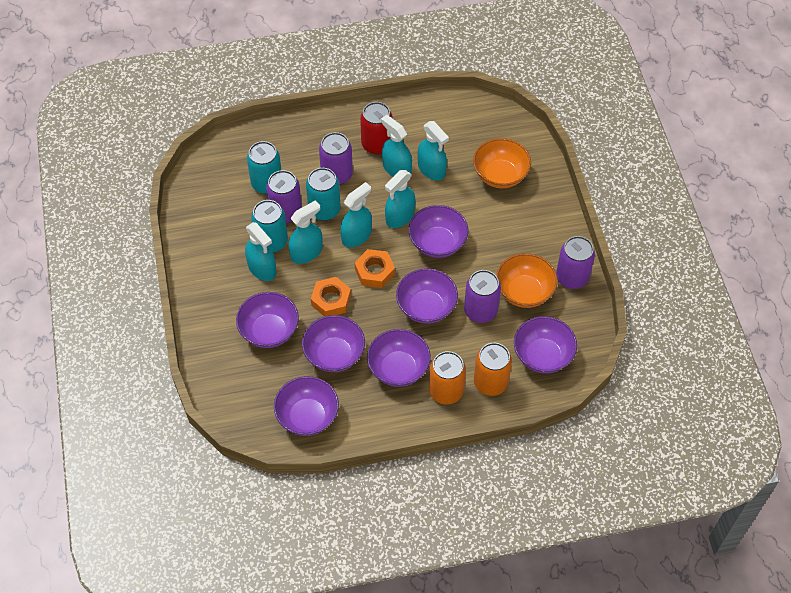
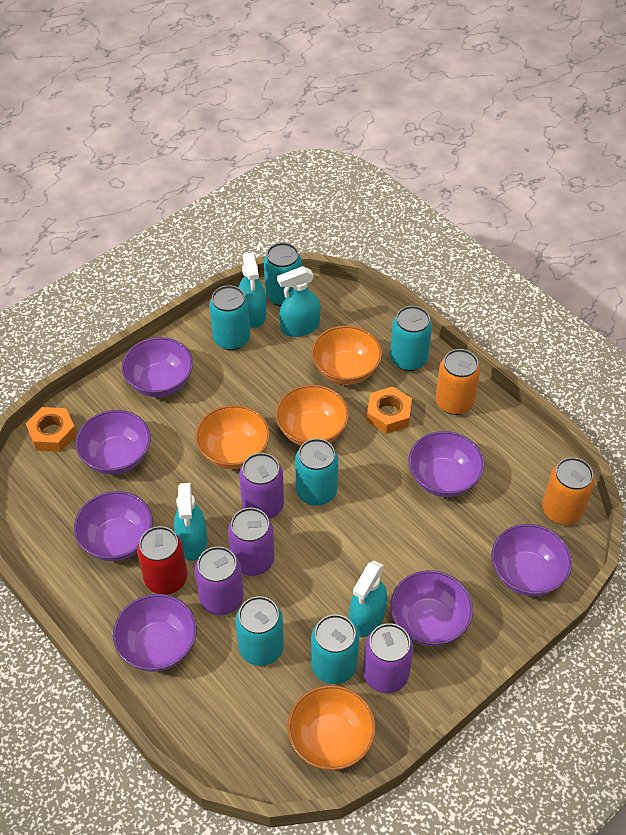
orange bowl: 2 -> 4
turquoise can: 3 -> 6
turquoise spray bottle: 6 -> 4

